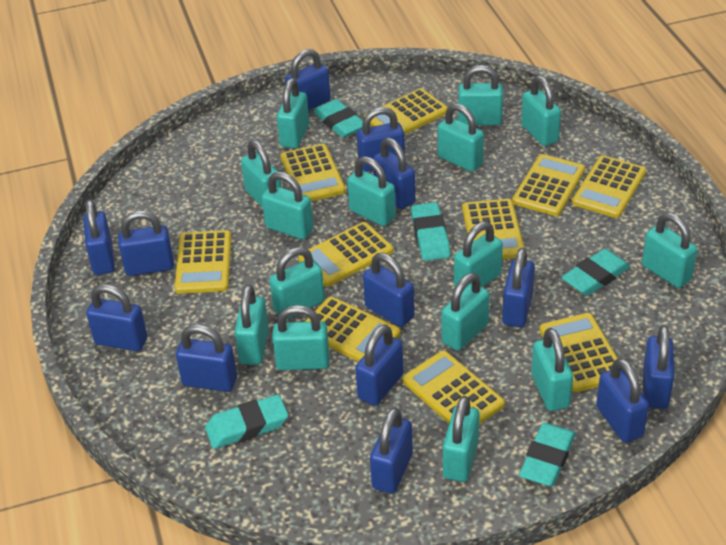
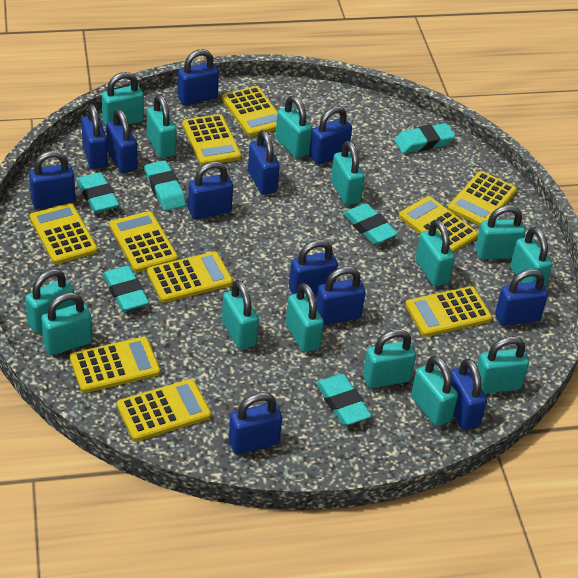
blue padlock: 13 -> 12
turquoise eraser: 5 -> 6
turquoise padlock: 15 -> 14

